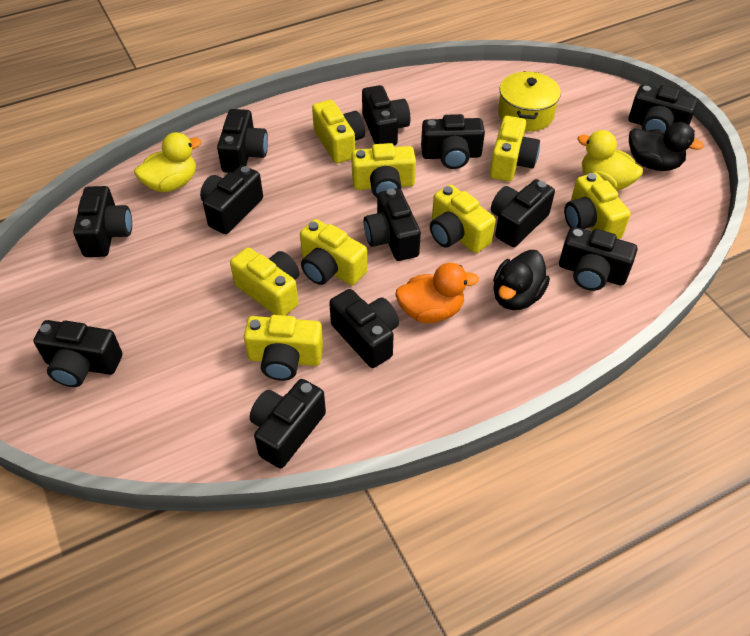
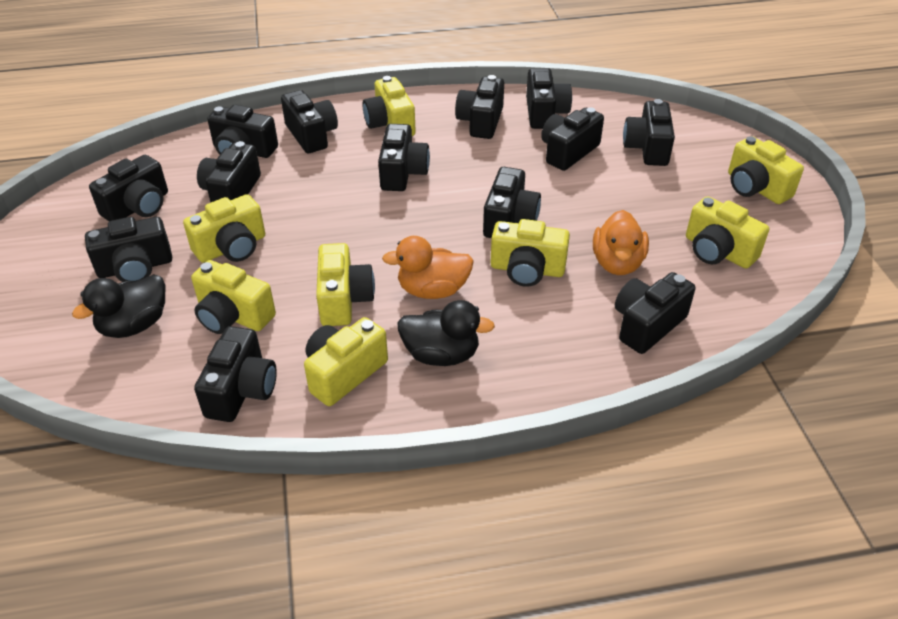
black camera: 12 -> 13
orange duck: 1 -> 2
yellow duck: 2 -> 0
yellow pot: 1 -> 0

